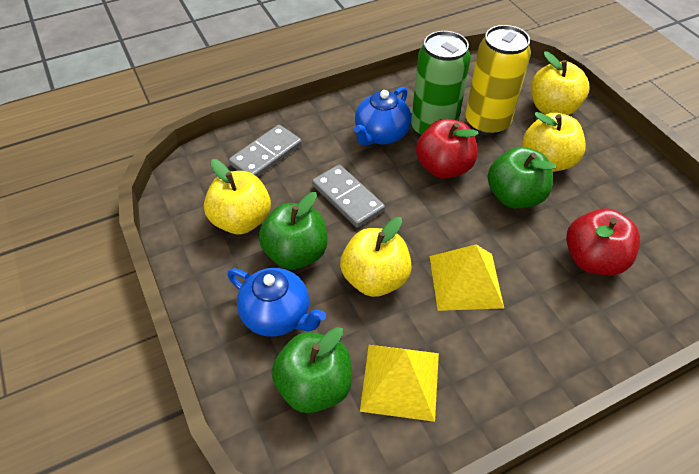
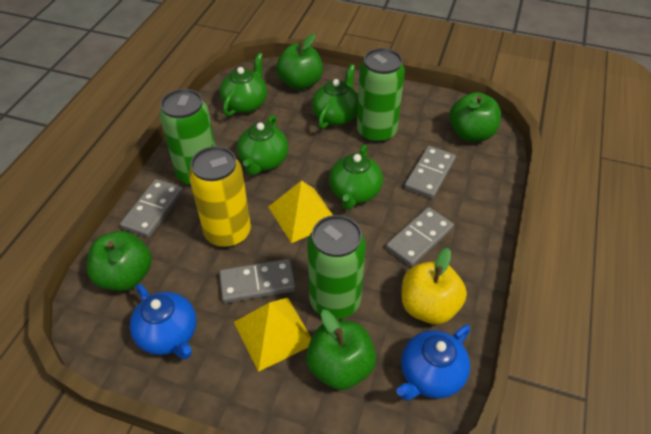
green apple: 3 -> 4
green can: 1 -> 3
green teapot: 0 -> 4
grey domino: 2 -> 4
red apple: 2 -> 0
yellow apple: 4 -> 1

